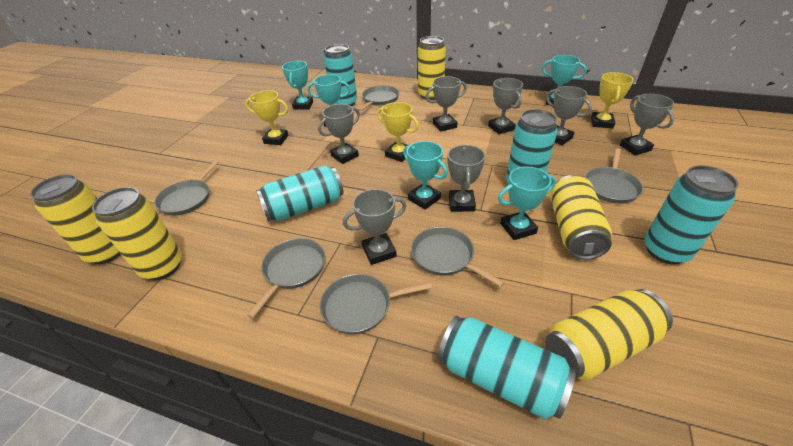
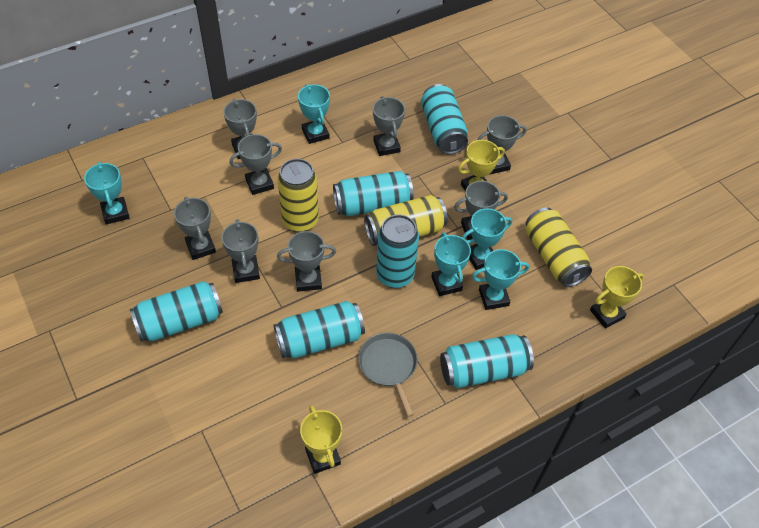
grey pan: 6 -> 1
grey trophy: 7 -> 8
turquoise can: 5 -> 6
yellow can: 5 -> 3

